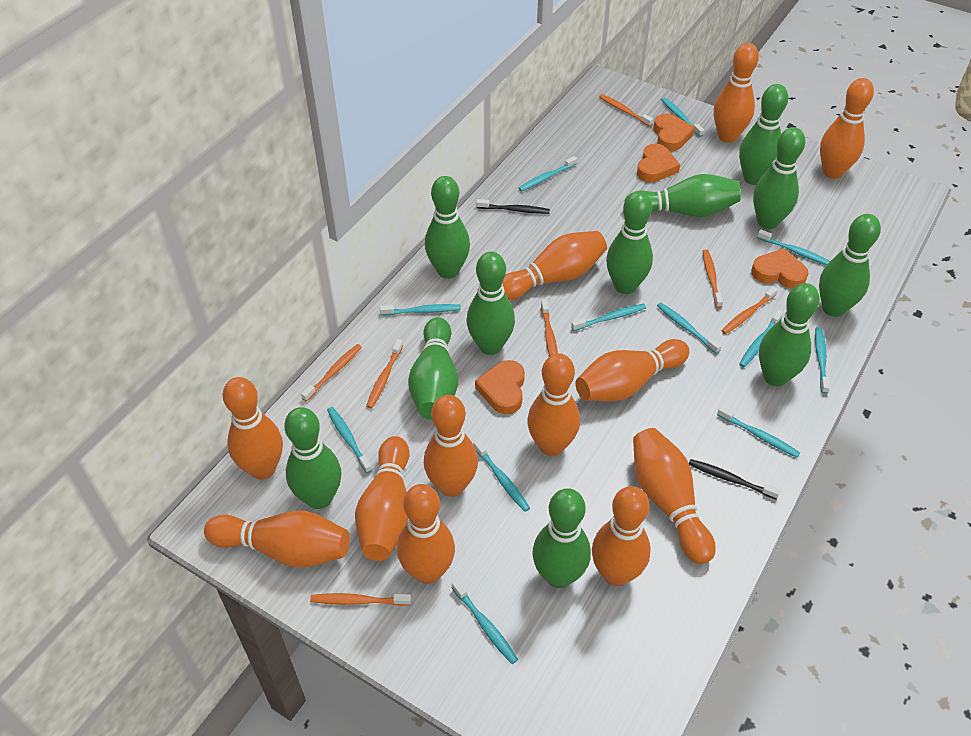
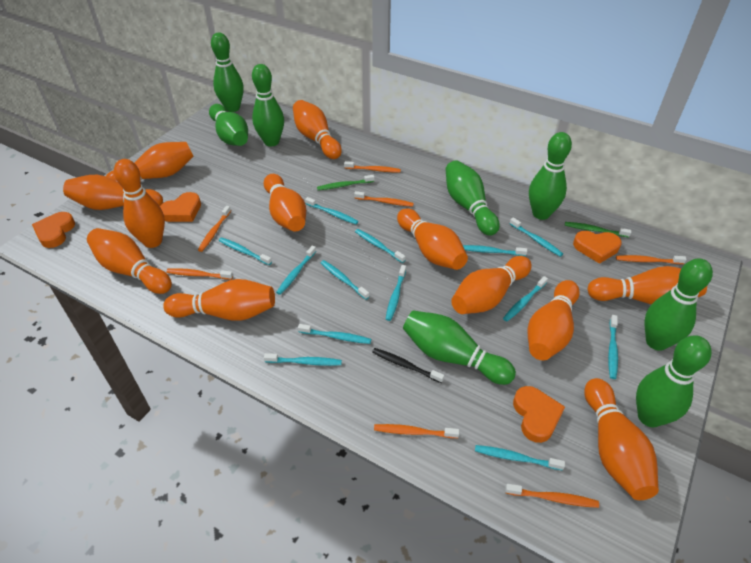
black toothbrush: 2 -> 1
green bowling pin: 11 -> 8
green toothbrush: 0 -> 2
turquoise toothbrush: 12 -> 13

